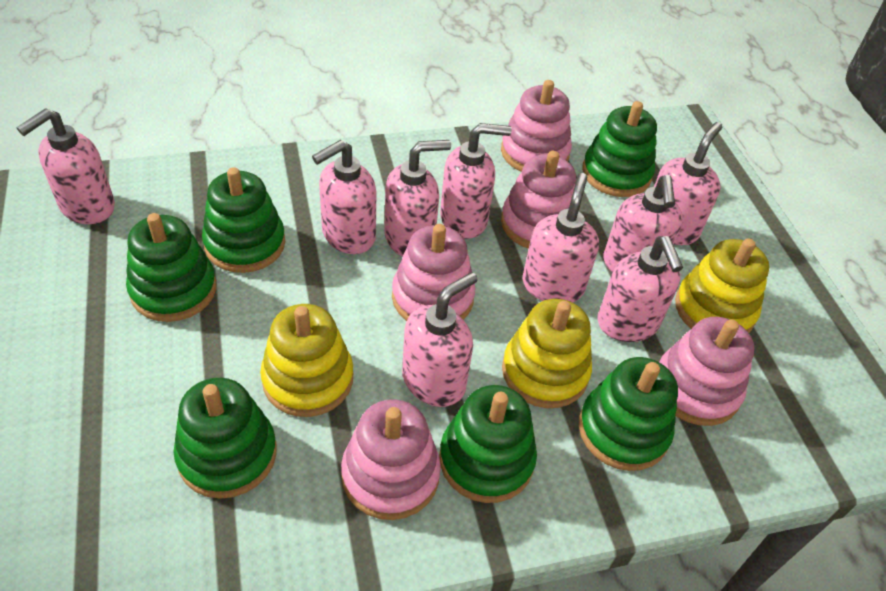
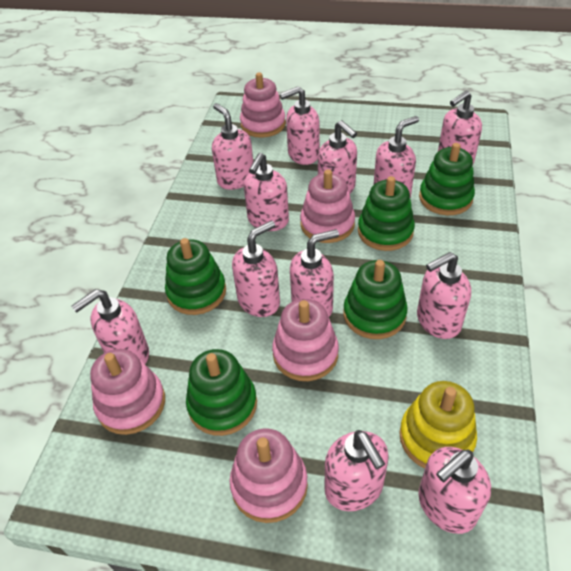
green stacking toy: 6 -> 5
pink soap dispenser: 9 -> 12
yellow stacking toy: 3 -> 1

